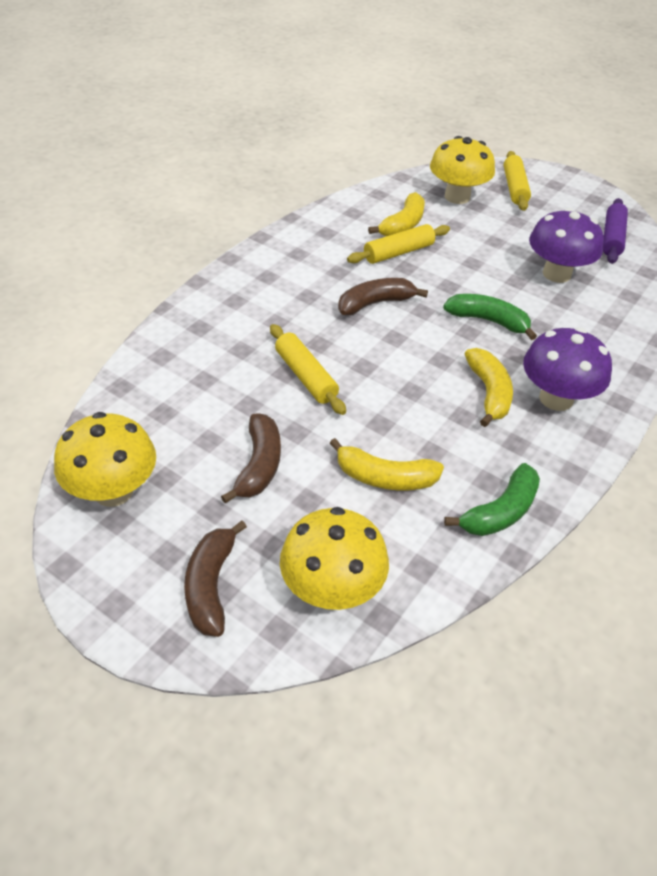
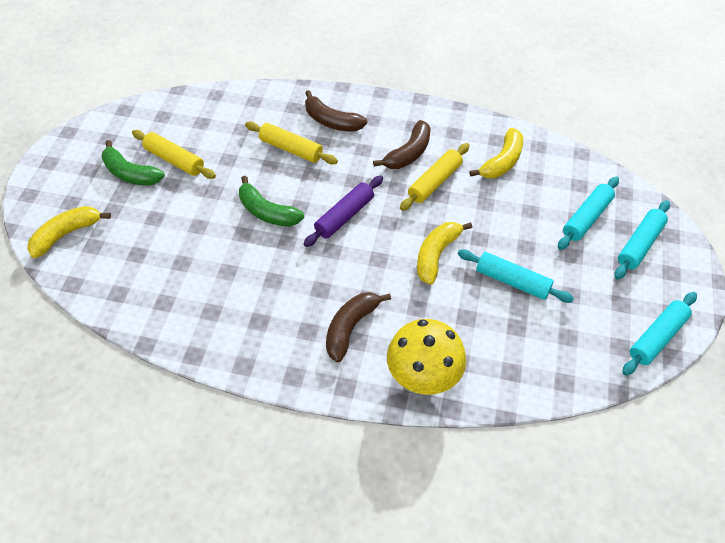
purple mushroom: 2 -> 0
turquoise rolling pin: 0 -> 4
yellow mushroom: 3 -> 1

